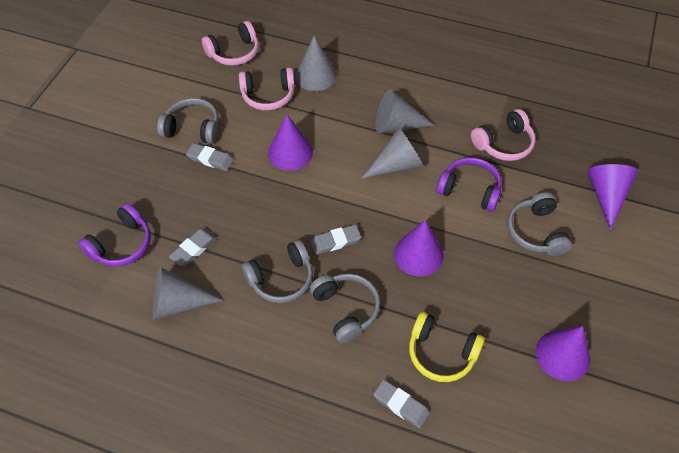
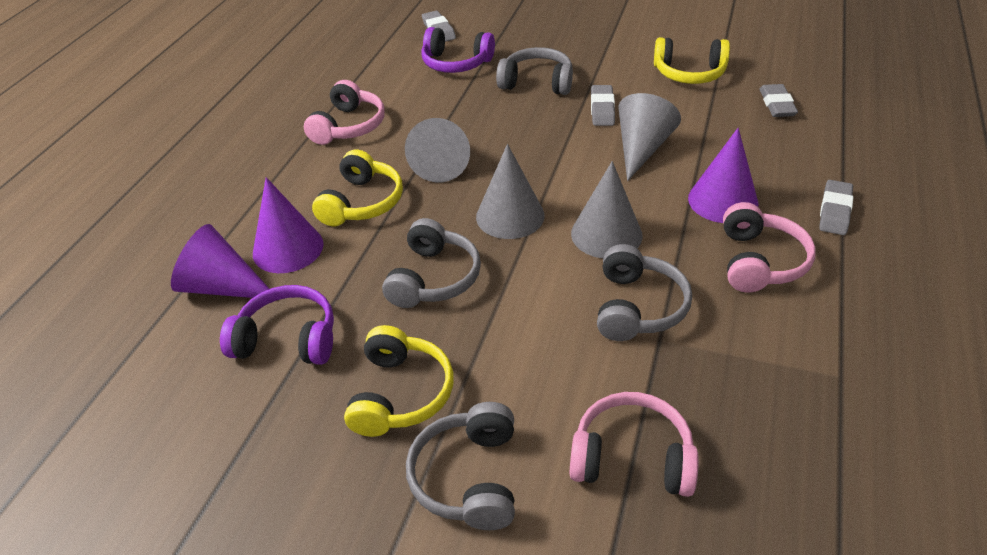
purple cone: 4 -> 3
yellow headphones: 1 -> 3

